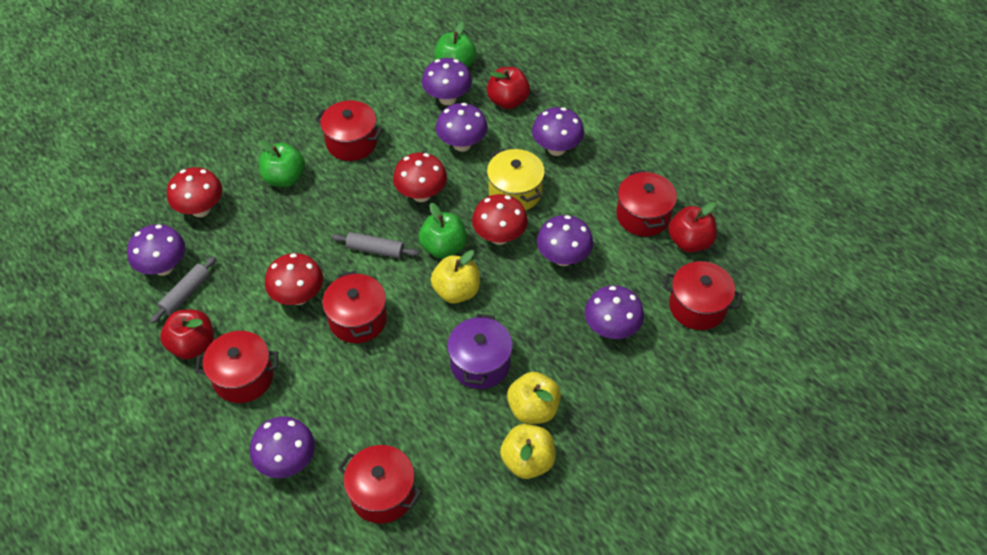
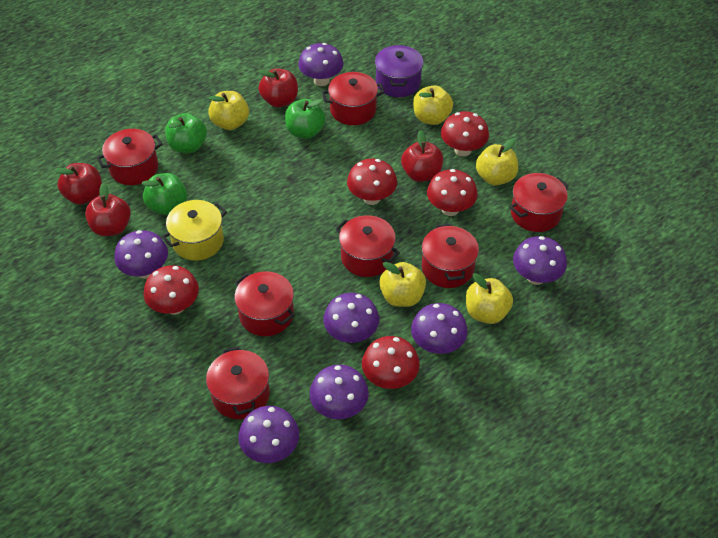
grey rolling pin: 2 -> 0
red apple: 3 -> 4
red mushroom: 4 -> 5
red pot: 6 -> 7
yellow apple: 3 -> 5

